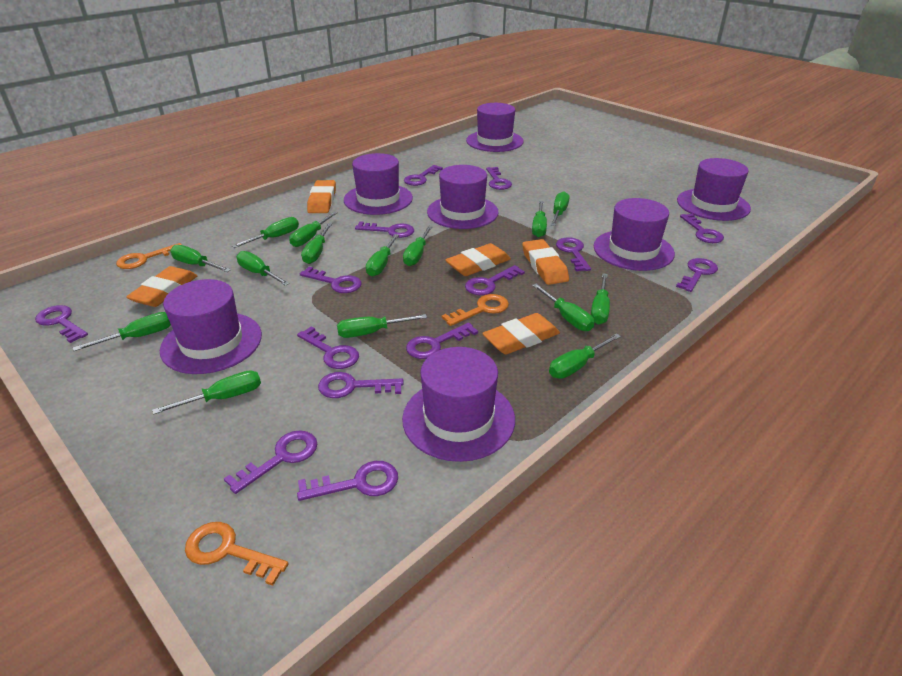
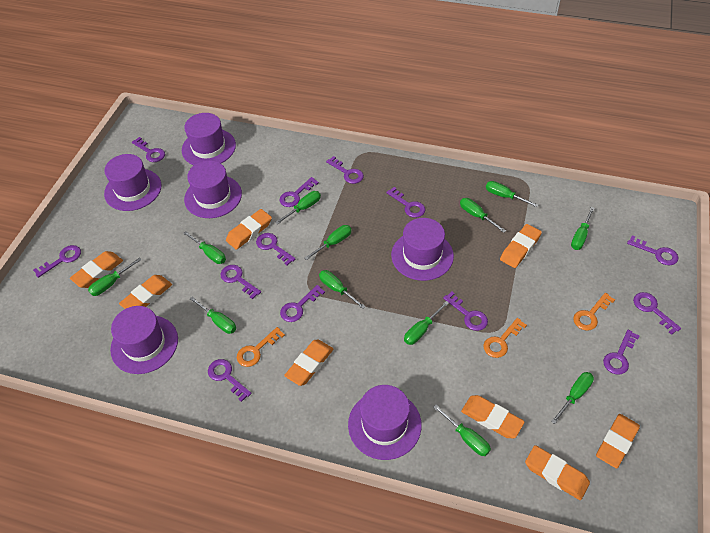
green screwdriver: 15 -> 12
orange eraser: 5 -> 8
purple hat: 7 -> 6
purple key: 14 -> 13

